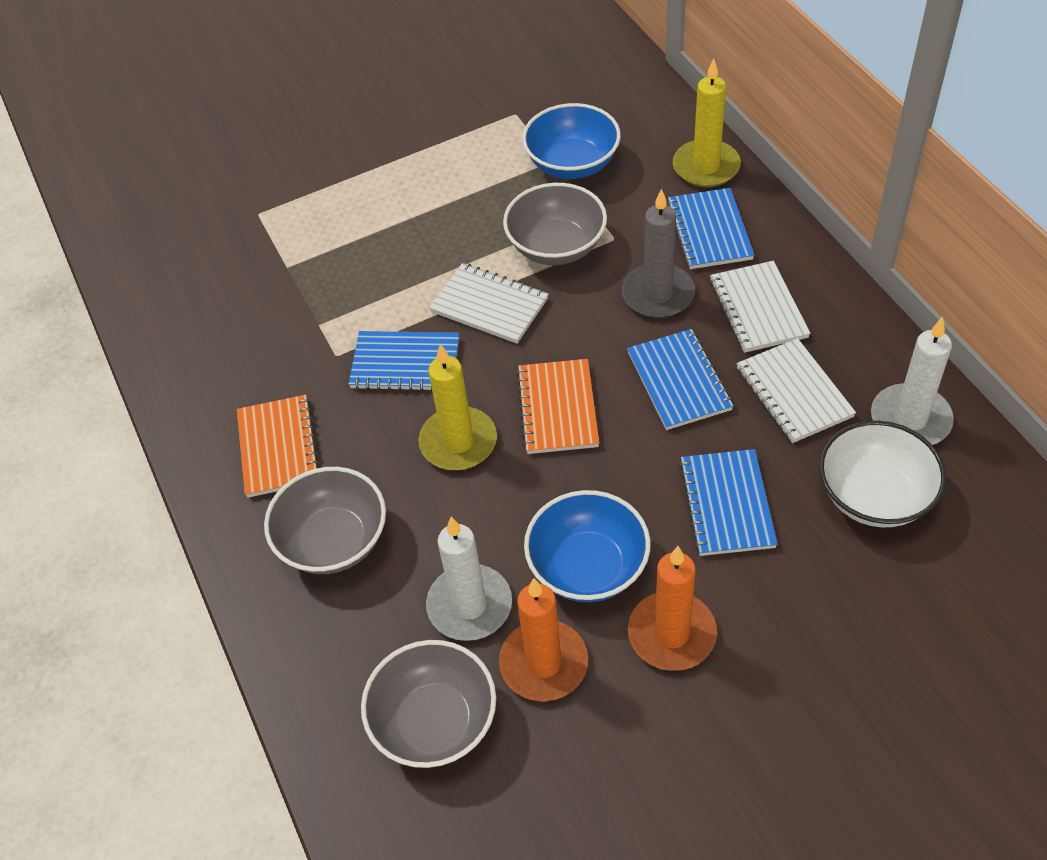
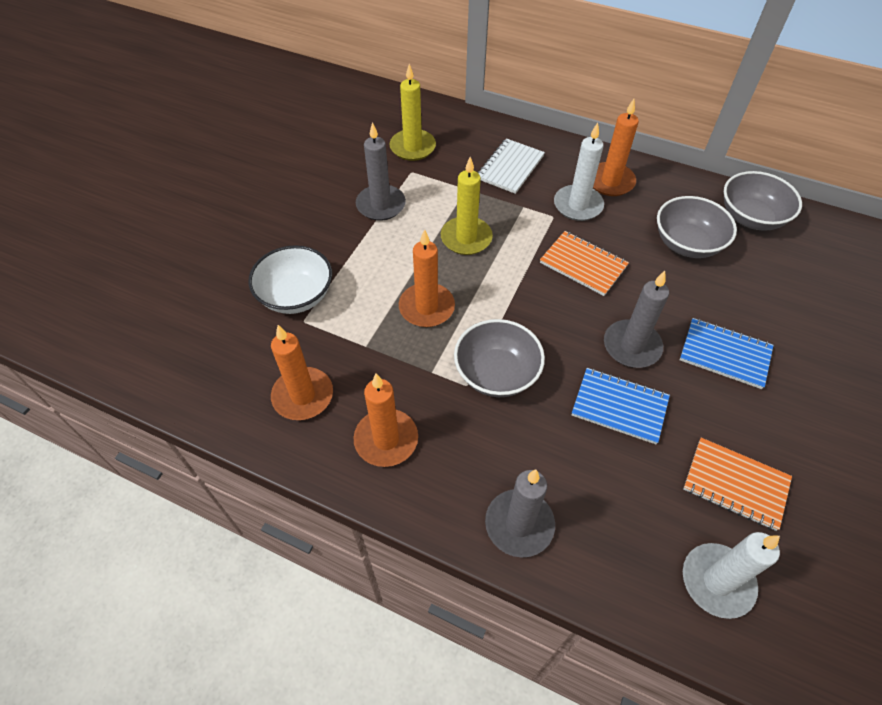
blue bowl: 2 -> 0
blue notebook: 4 -> 2
grey candle: 1 -> 3
orange candle: 2 -> 4
white notebook: 3 -> 1

